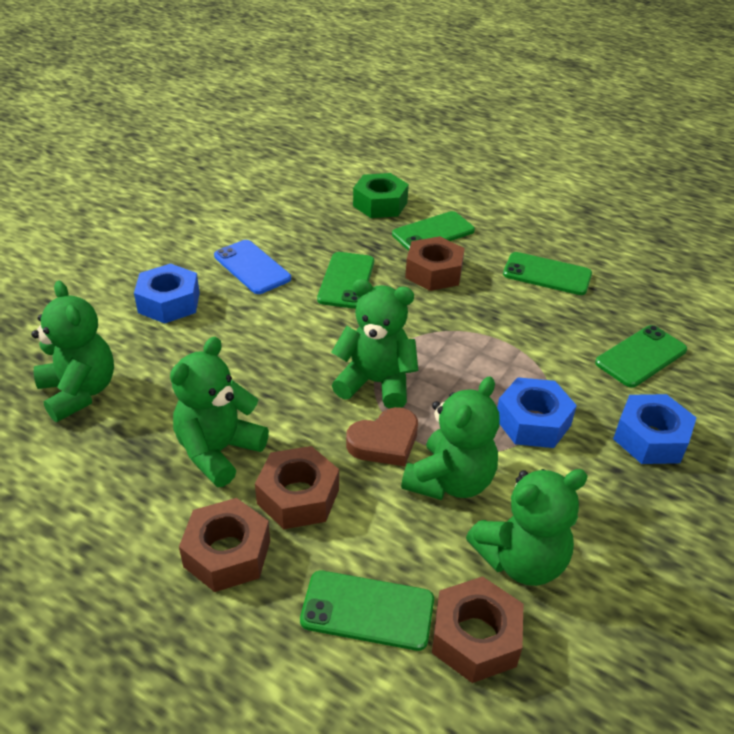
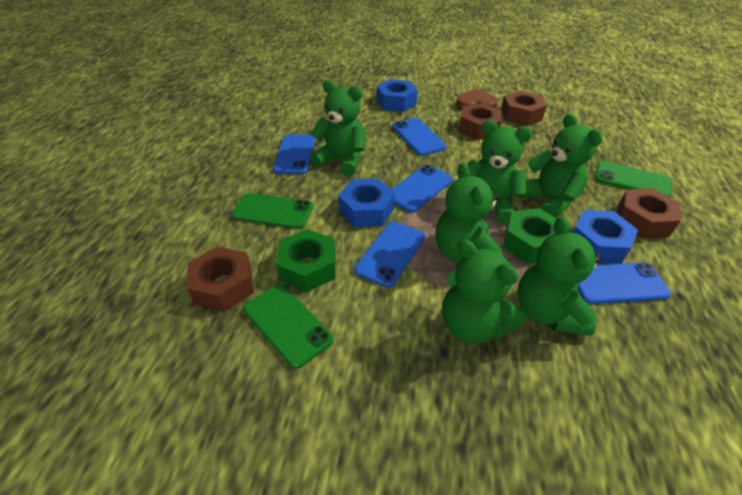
blue phone: 1 -> 5
green nut: 1 -> 2
green phone: 5 -> 3
green teddy bear: 5 -> 6

